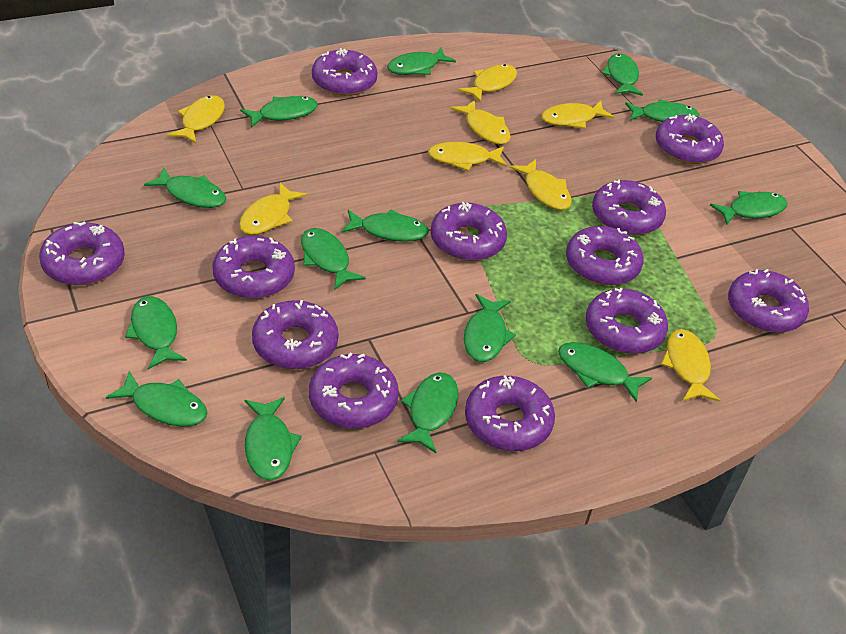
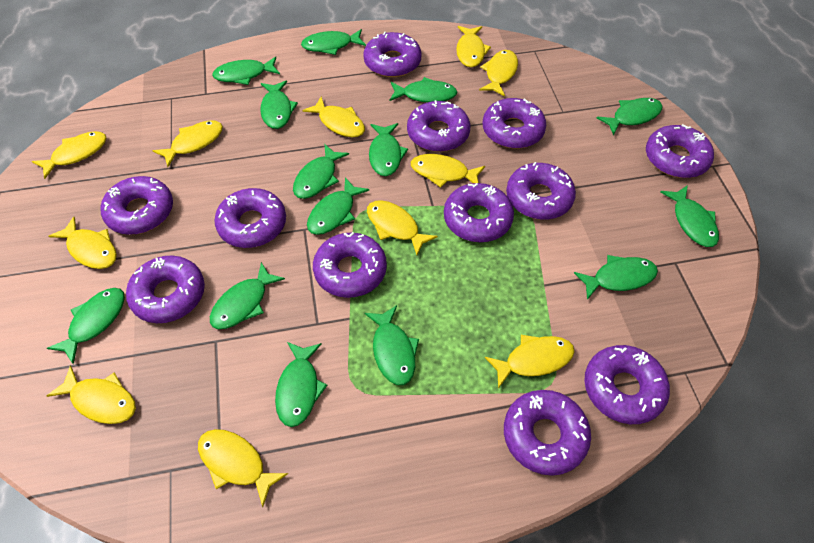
yellow fish: 8 -> 11

